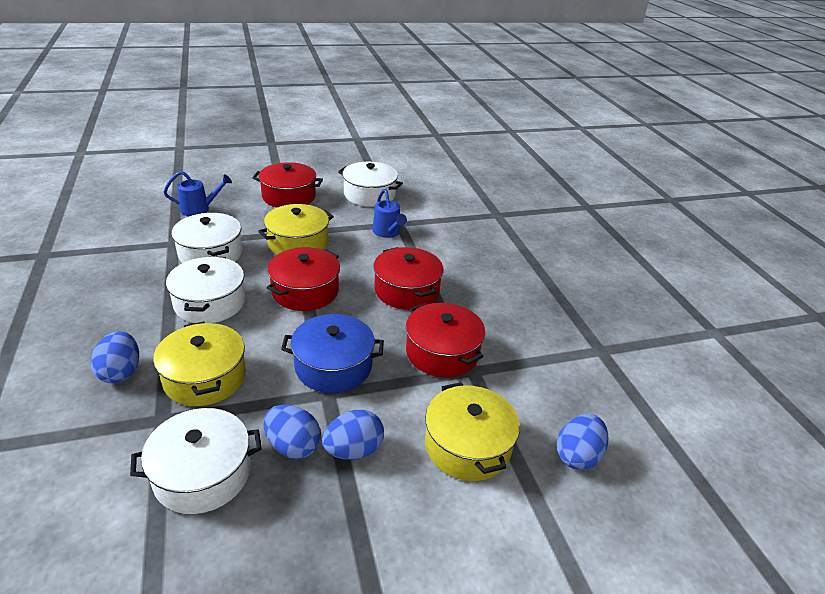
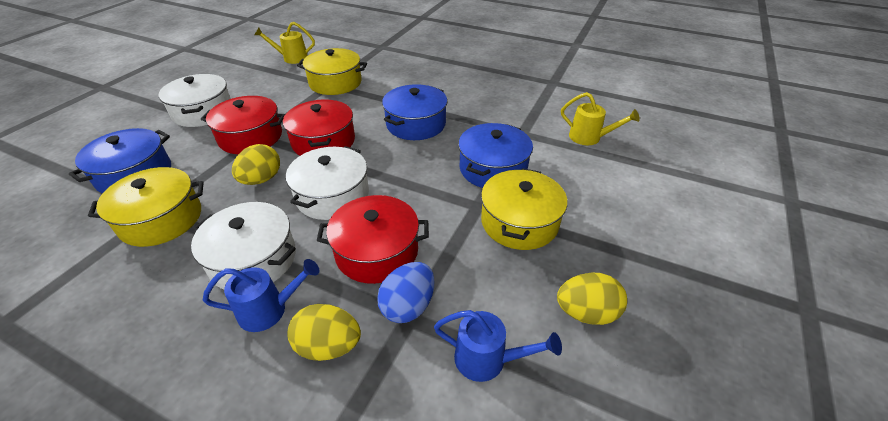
blue egg: 4 -> 1
blue pot: 1 -> 3
red pot: 4 -> 3
white pot: 4 -> 3
yellow egg: 0 -> 3
yellow watering can: 0 -> 2

